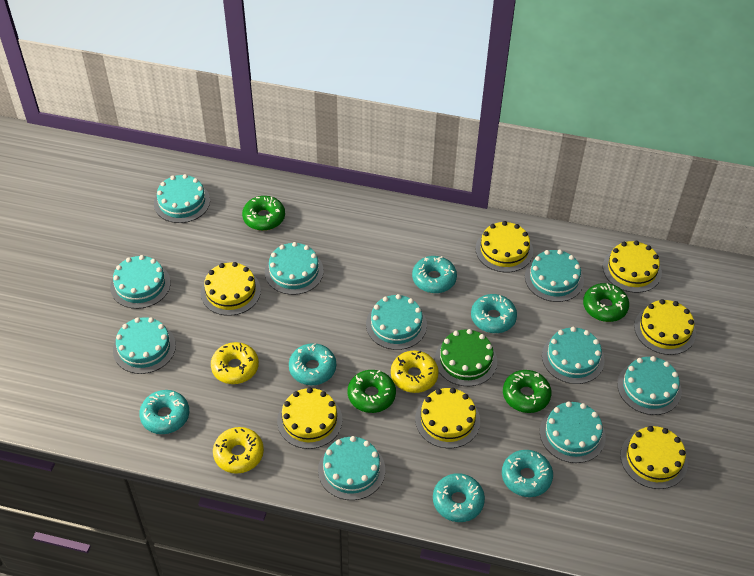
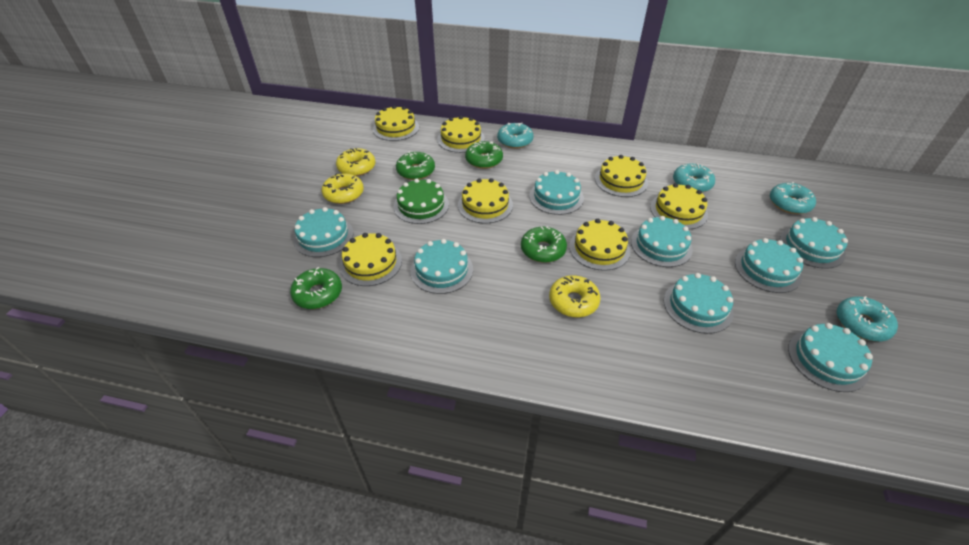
turquoise cake: 10 -> 8
turquoise donut: 6 -> 4

